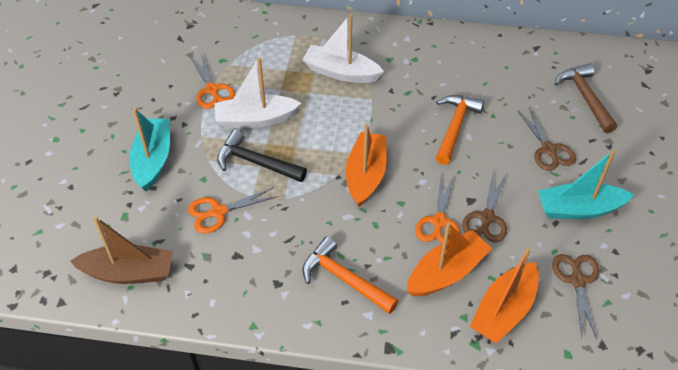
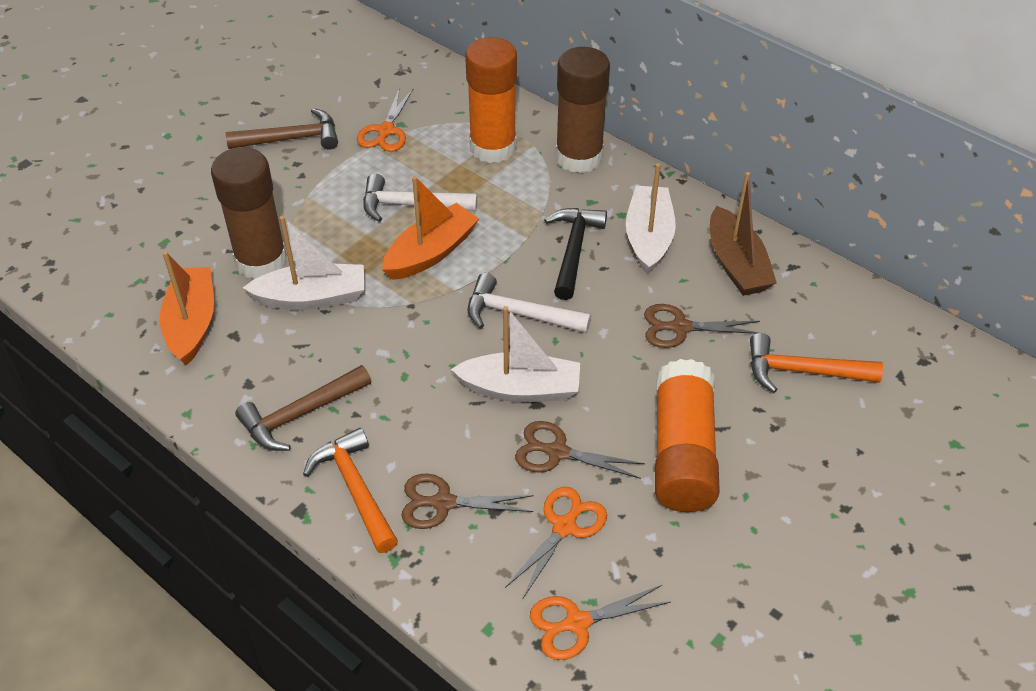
brown glue stick: 0 -> 2
brown hammer: 1 -> 2
orange boat: 3 -> 2
orange glue stick: 0 -> 2
turquoise boat: 2 -> 0
white boat: 2 -> 3
white hammer: 0 -> 2

